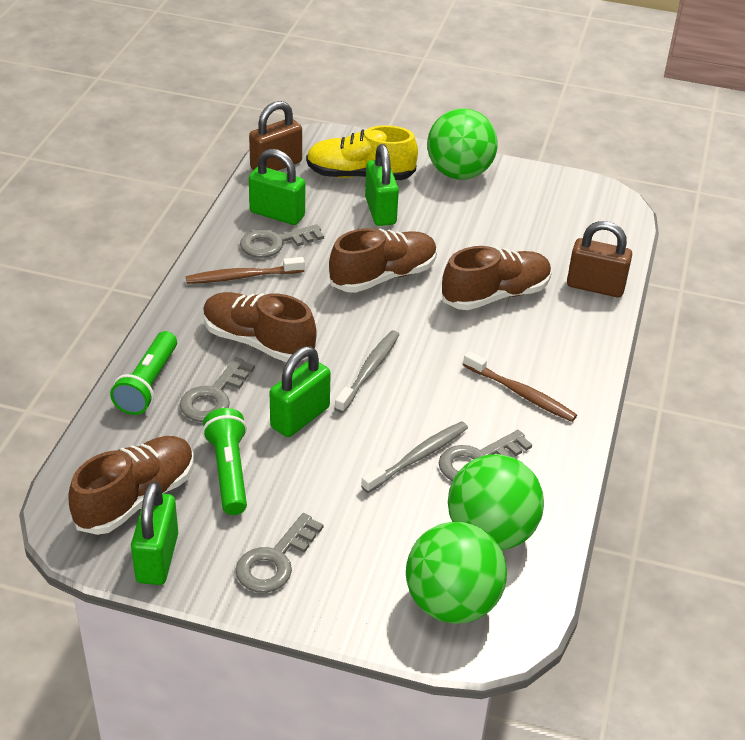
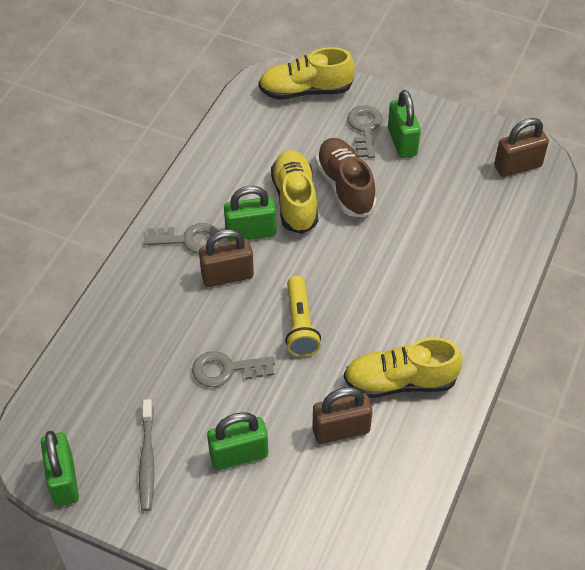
brown padlock: 2 -> 3
brown shoe: 4 -> 1
brown toothbrush: 2 -> 0
green ball: 3 -> 0
green flashlight: 2 -> 0
grey key: 4 -> 3
grey toothbrush: 2 -> 1
yellow flashlight: 0 -> 1
yellow shoe: 1 -> 3

